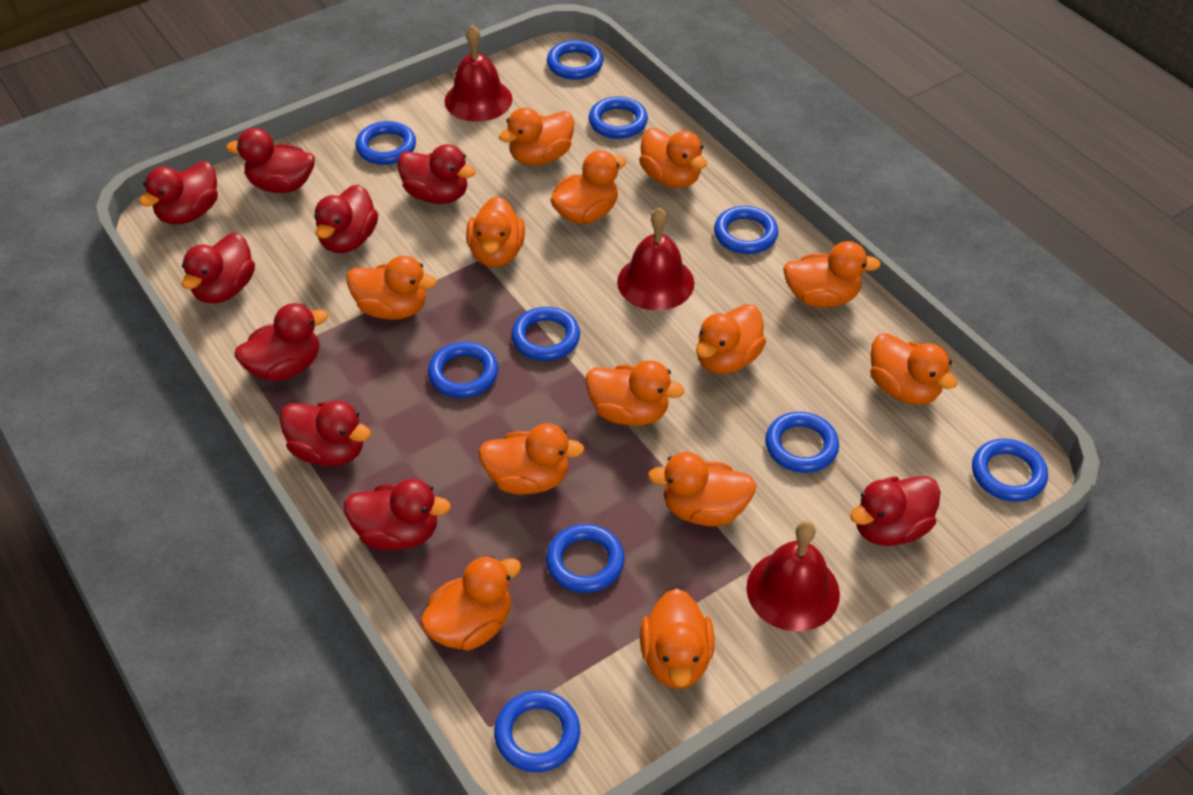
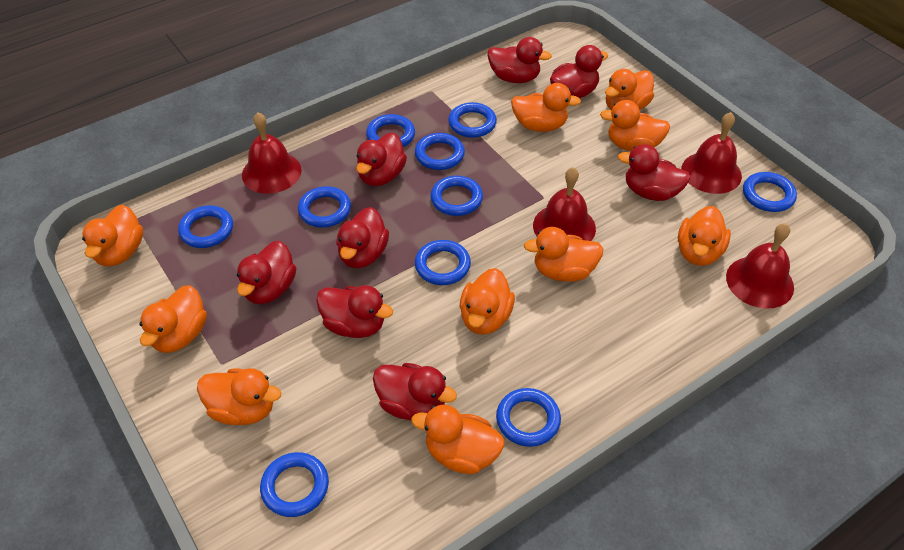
orange duck: 13 -> 10
red bell: 3 -> 4
red duck: 9 -> 8

